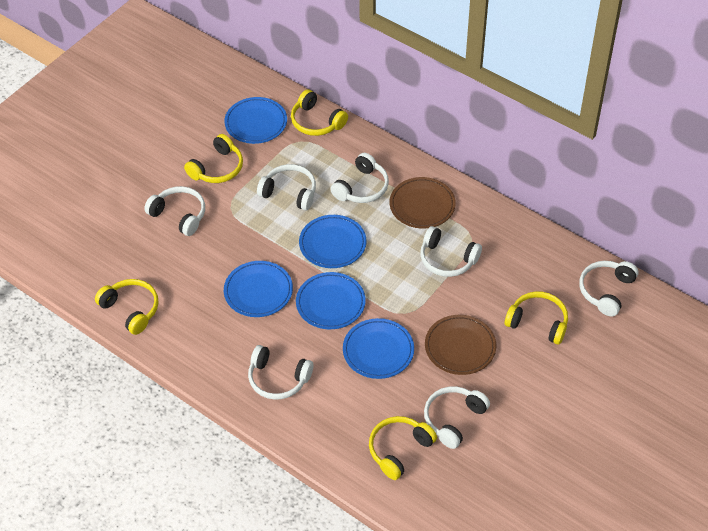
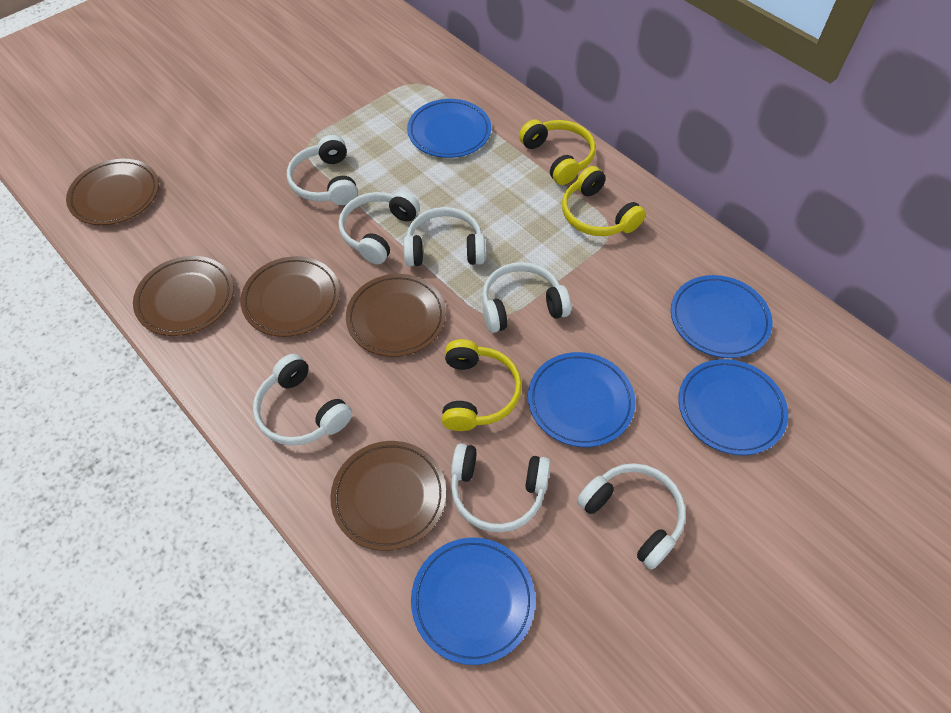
brown plate: 2 -> 5
yellow headphones: 5 -> 3

